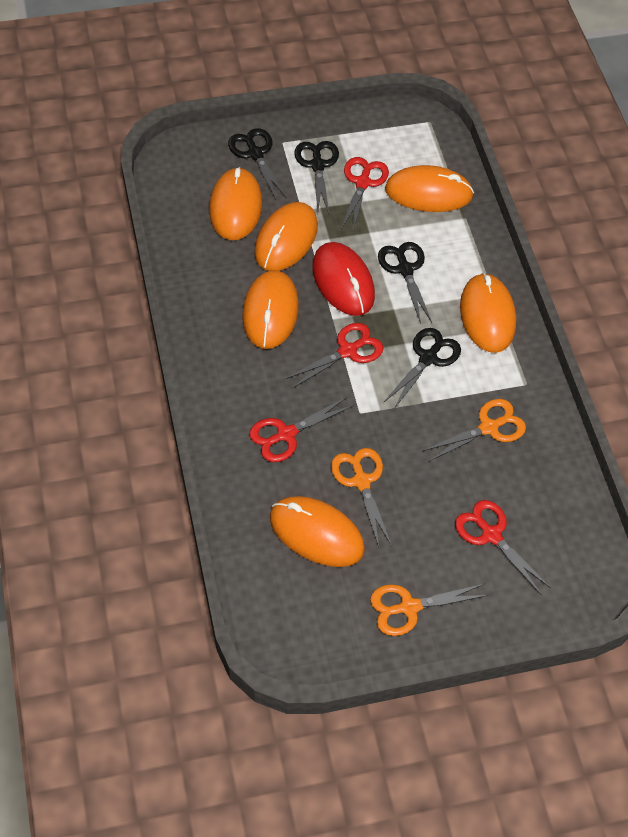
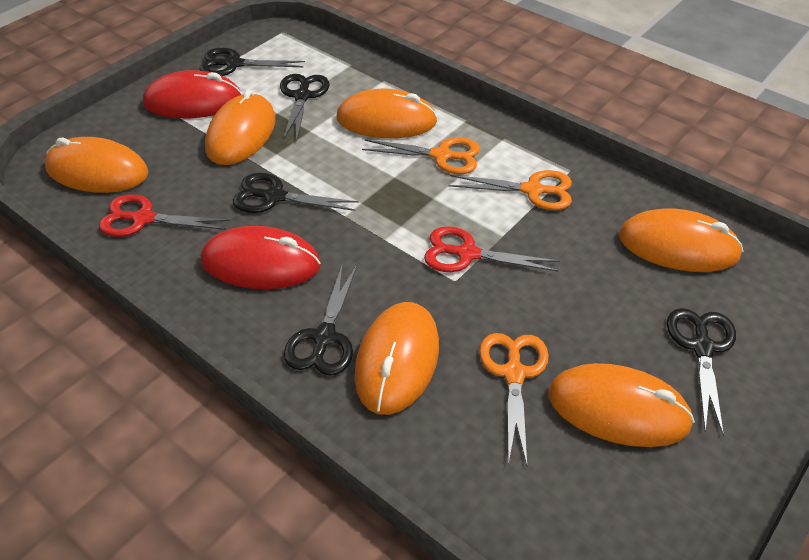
black scissors: 4 -> 5
red mouse: 1 -> 2
red scissors: 4 -> 2

